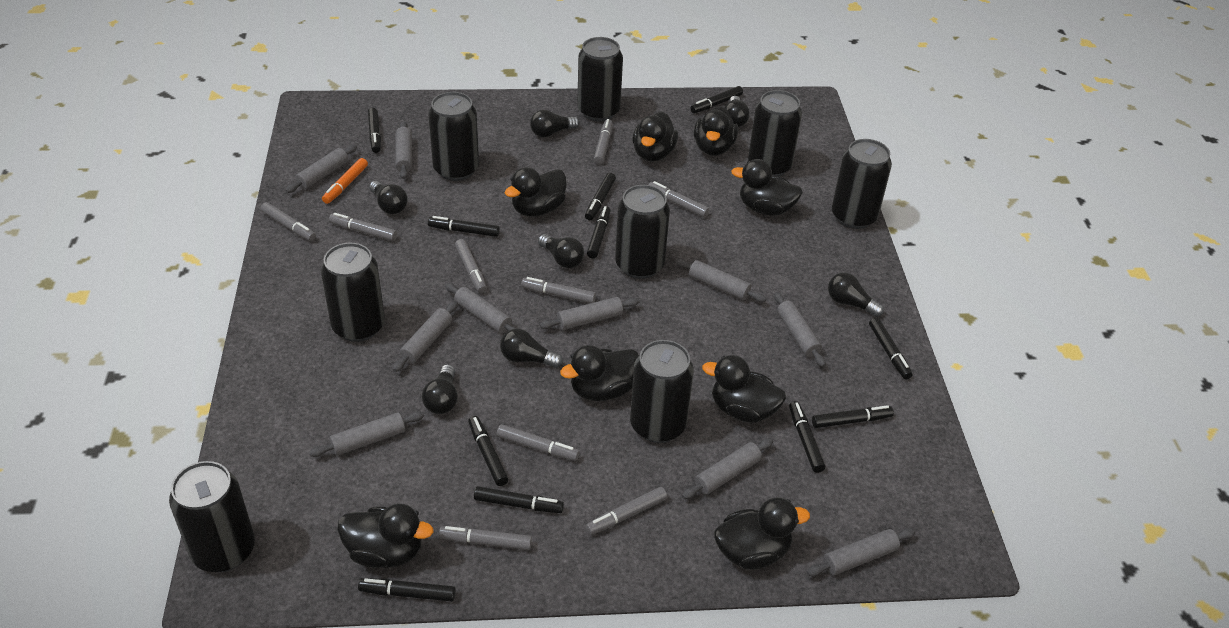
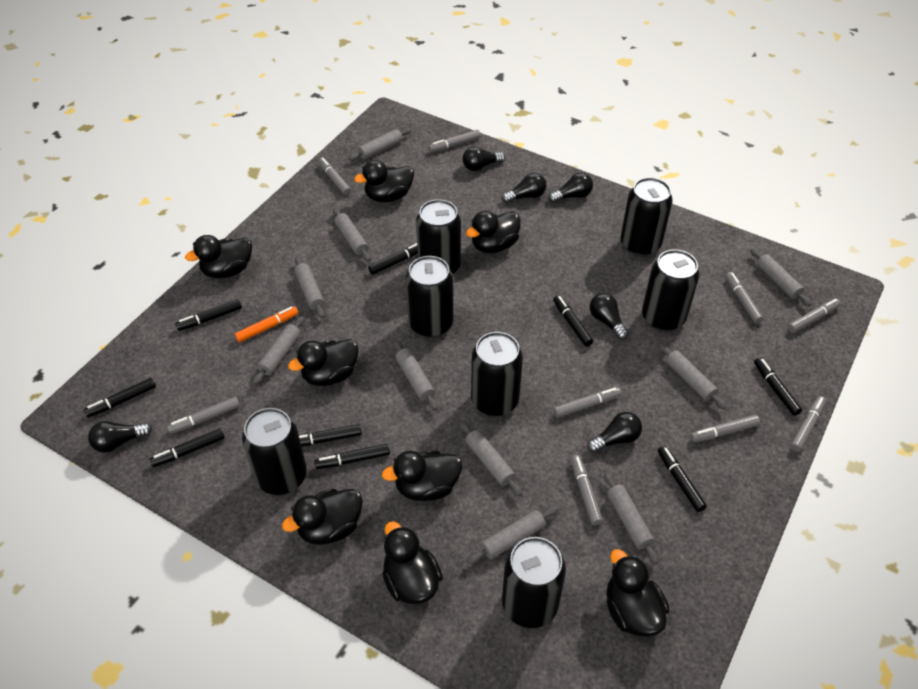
black can: 8 -> 7
black light bulb: 7 -> 6
black marker: 11 -> 9

